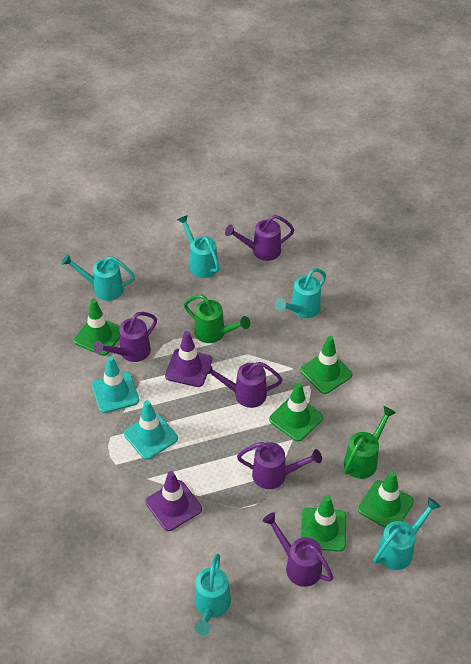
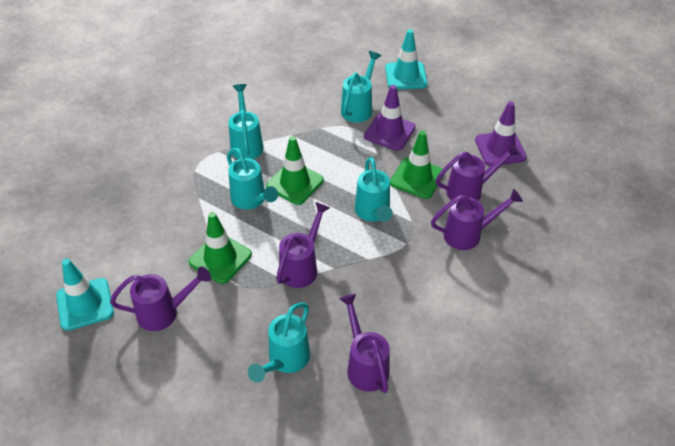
green traffic cone: 5 -> 3
green watering can: 2 -> 0

